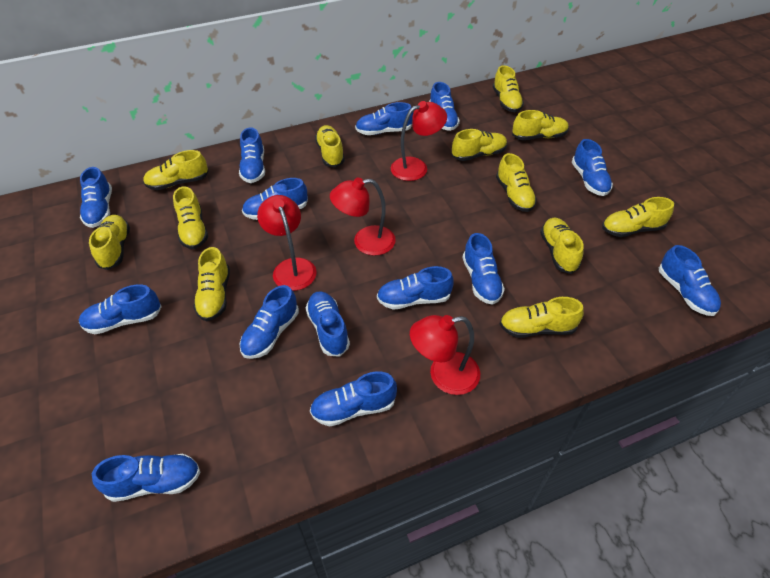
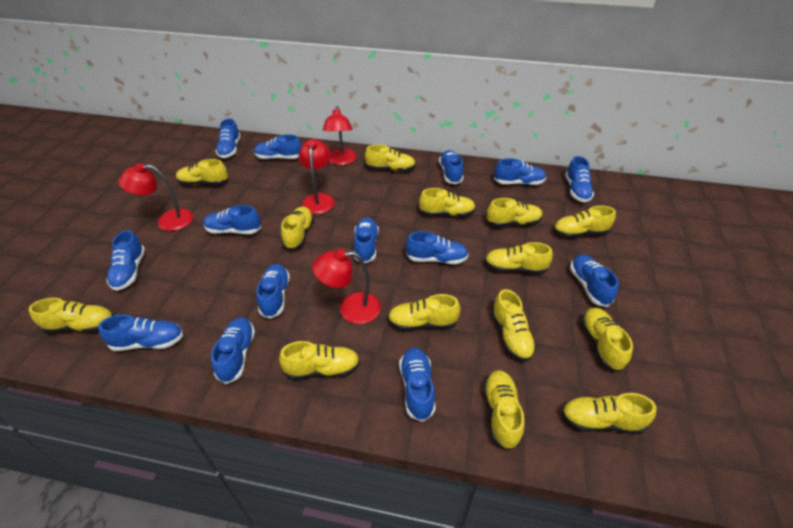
yellow shoe: 12 -> 14

